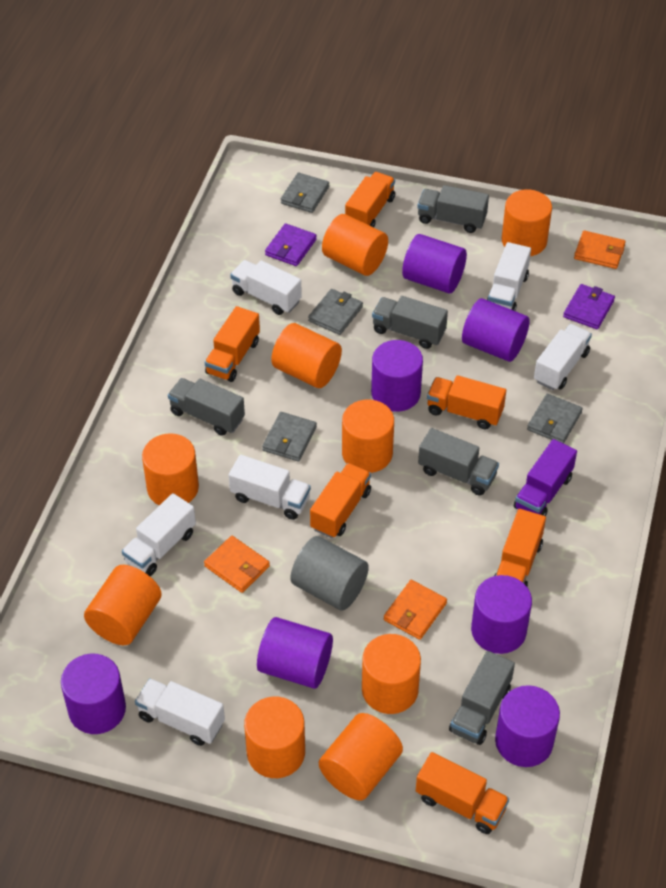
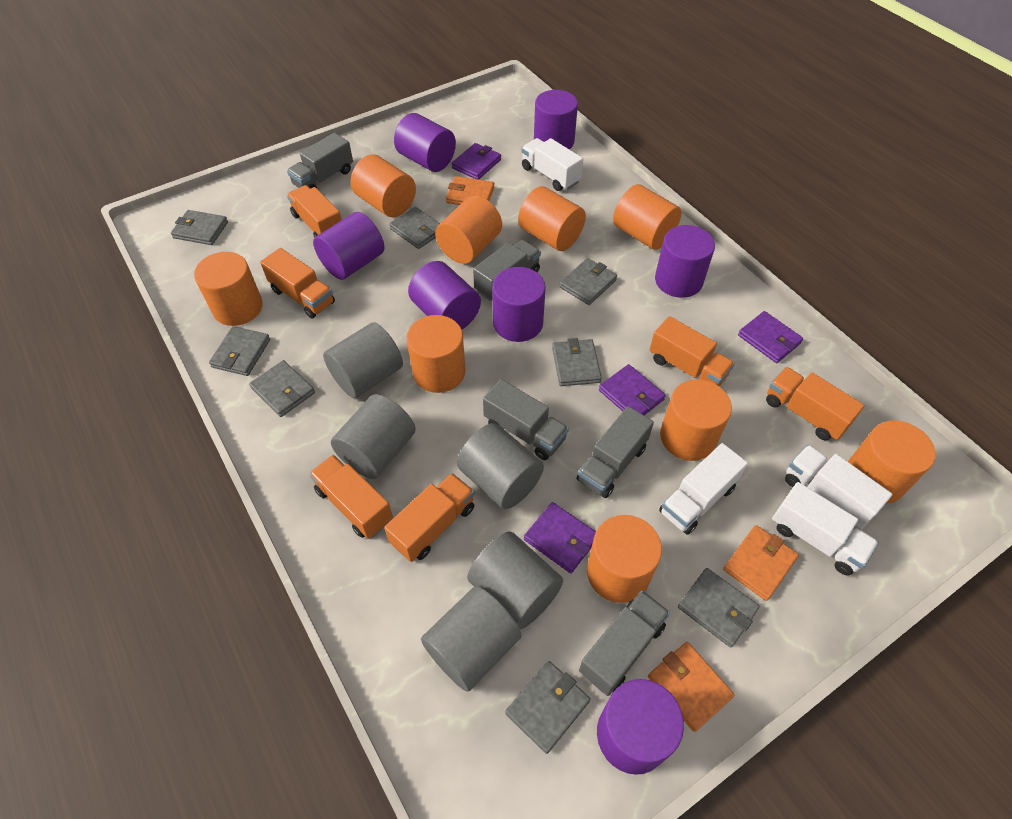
grey cylinder: 1 -> 5
grey wallet: 4 -> 8
purple truck: 1 -> 0
purple wallet: 2 -> 4
white truck: 6 -> 4

